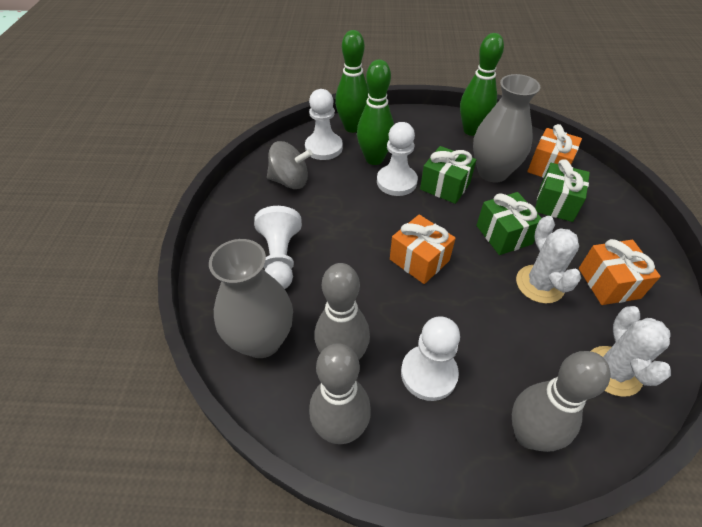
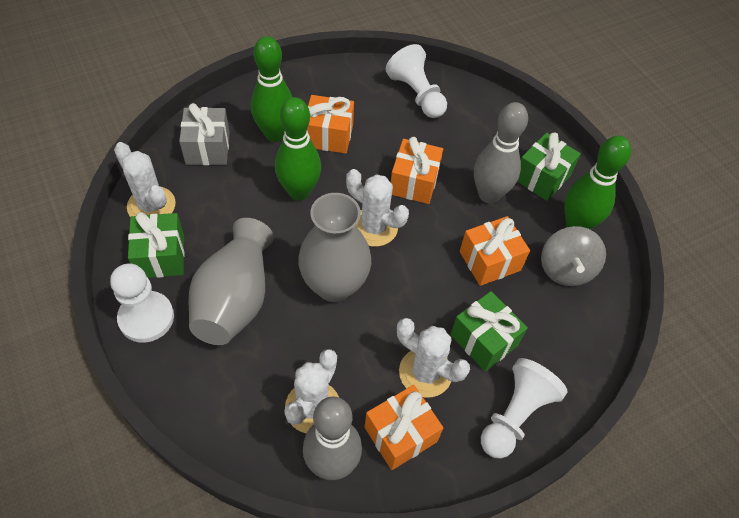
grey bowling pin: 3 -> 2
grey gift: 0 -> 1
orange gift: 3 -> 4
white cactus: 2 -> 4
white pawn: 4 -> 3

